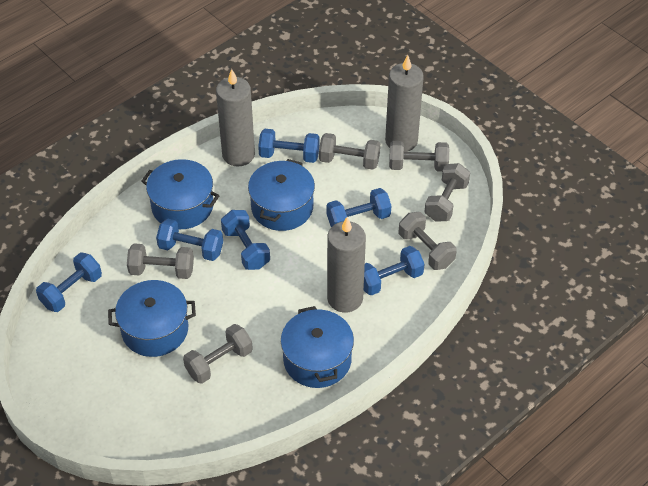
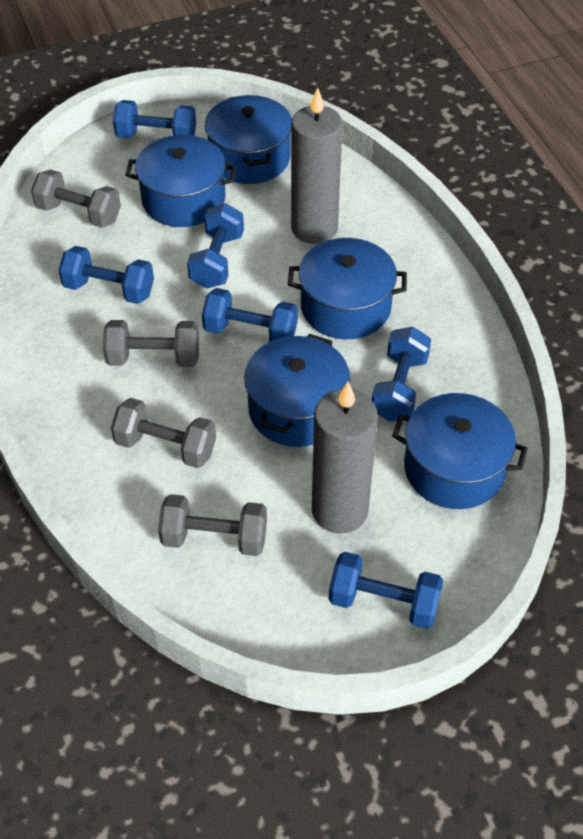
blue pot: 4 -> 5
grey candle: 3 -> 2
grey dumbbell: 6 -> 4

